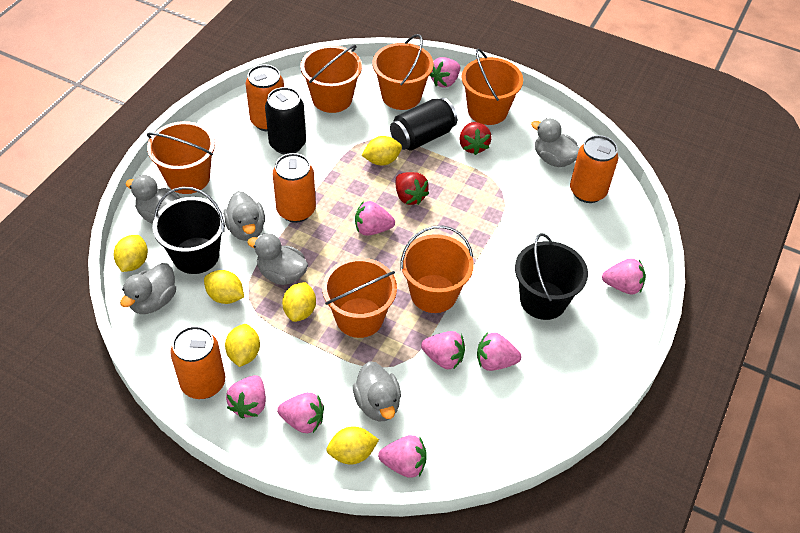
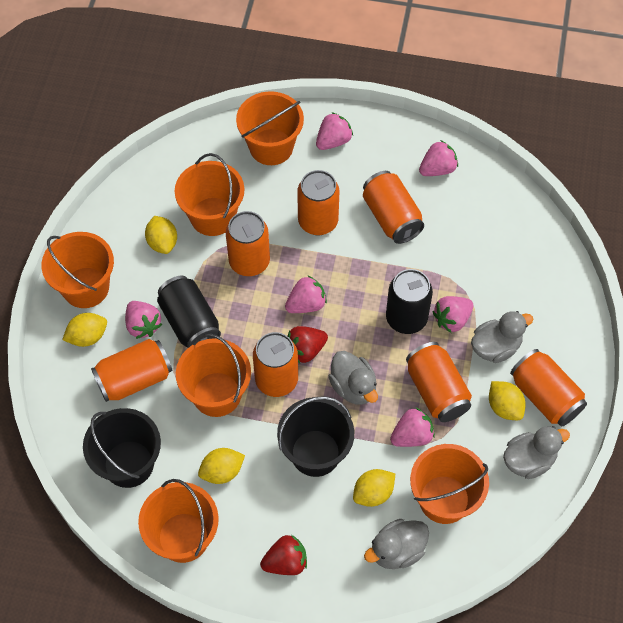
grey duck: 6 -> 4
orange can: 4 -> 7
pink strawberry: 8 -> 6
yellow lemon: 6 -> 5

